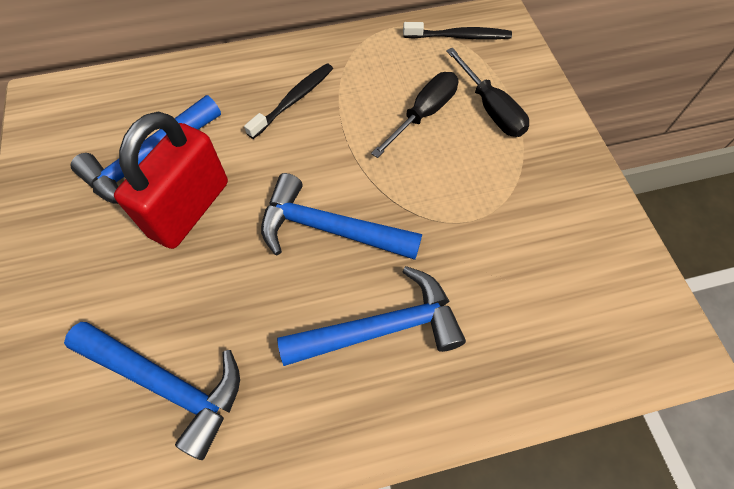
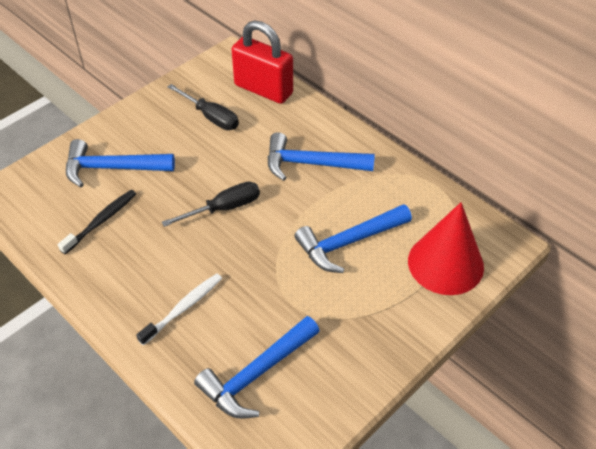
black toothbrush: 2 -> 1
red cone: 0 -> 1
white toothbrush: 0 -> 1

